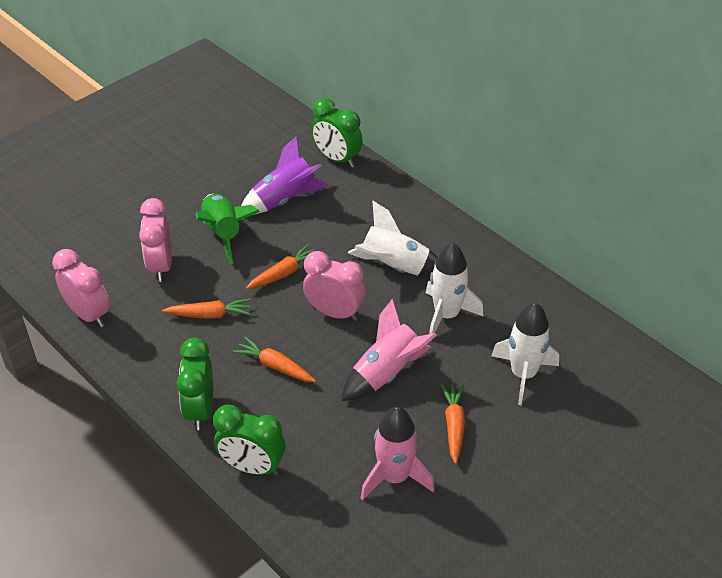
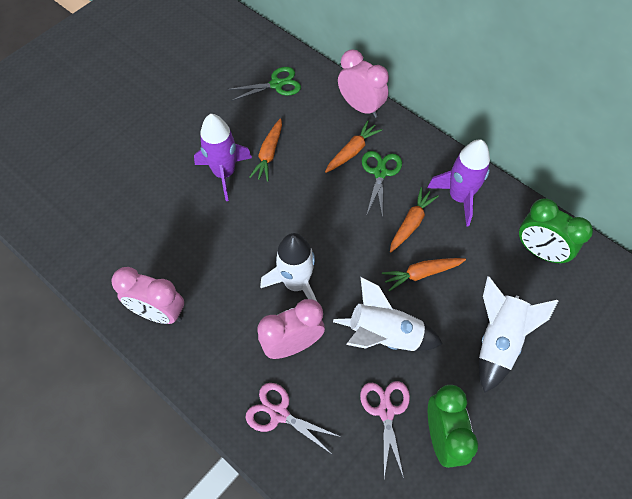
green clock: 3 -> 2
green rocket: 1 -> 0
green scissors: 0 -> 2
pink rocket: 2 -> 0
pink scissors: 0 -> 2
purple rocket: 1 -> 2

